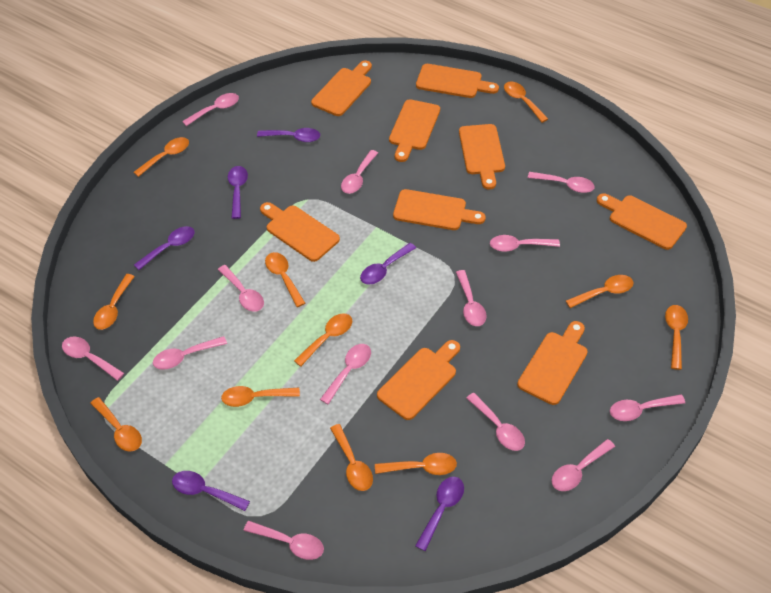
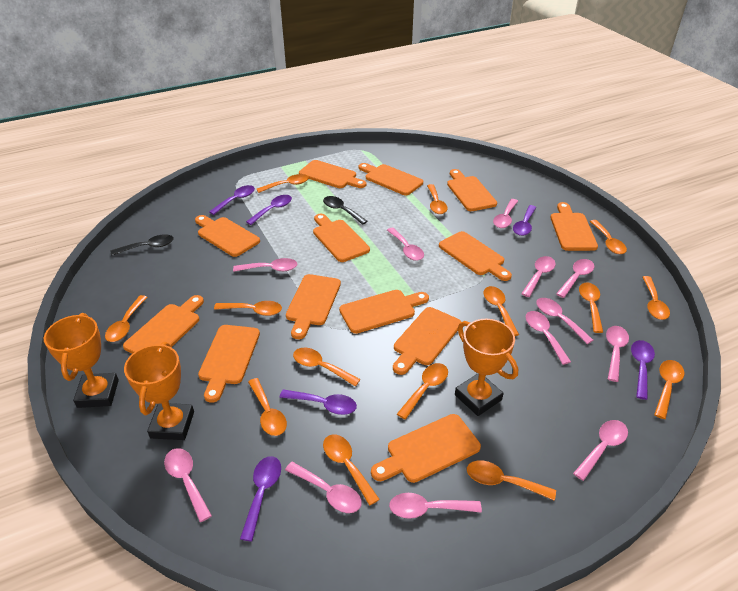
black spoon: 0 -> 2
orange cutting board: 9 -> 13
orange spoon: 11 -> 14
orange trophy: 0 -> 3
pink spoon: 13 -> 12

